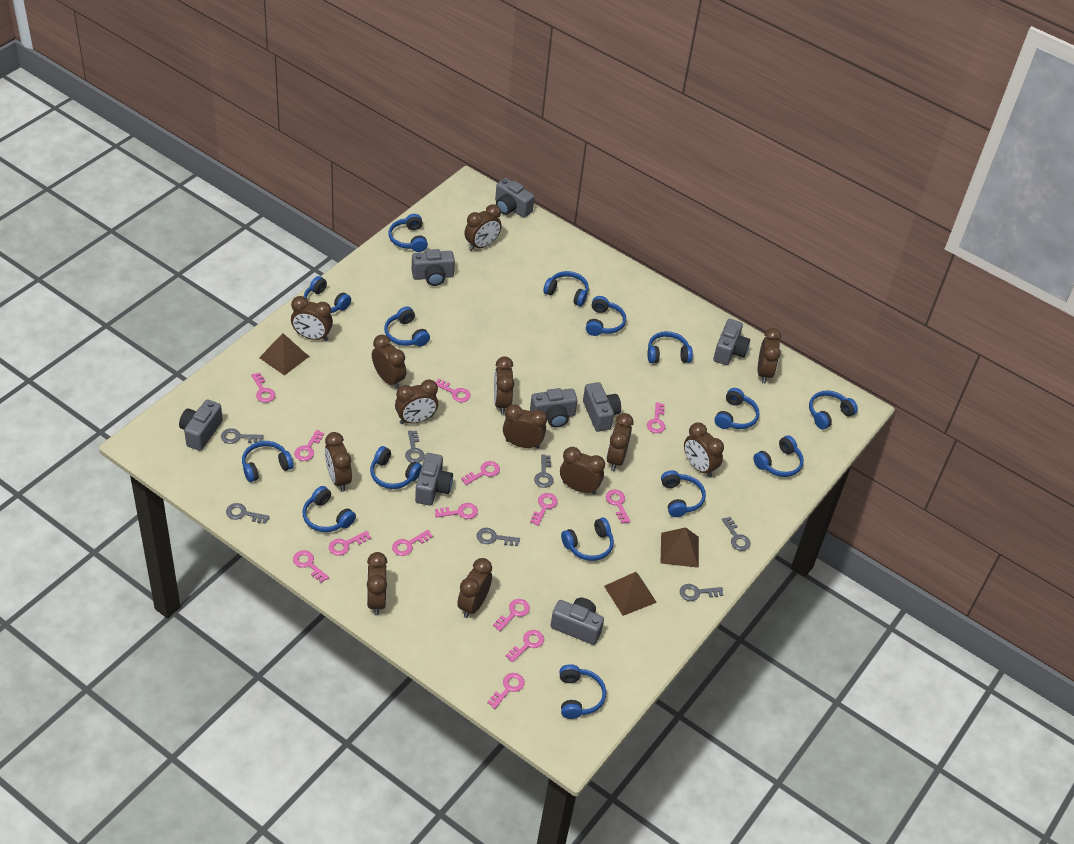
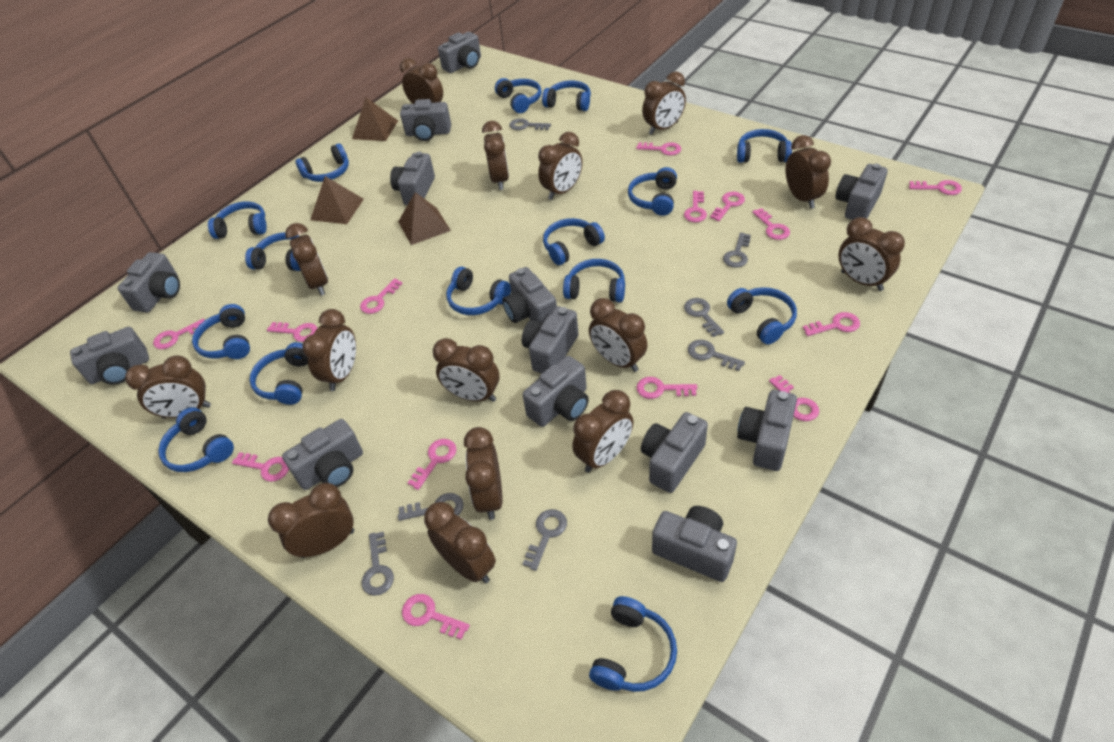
brown clock: 13 -> 15
grey camera: 8 -> 13

